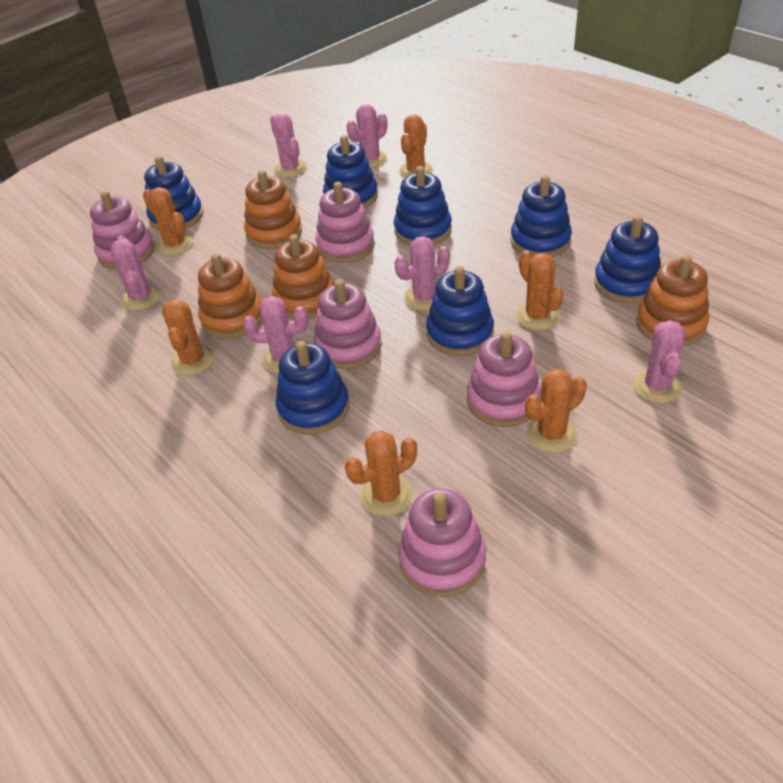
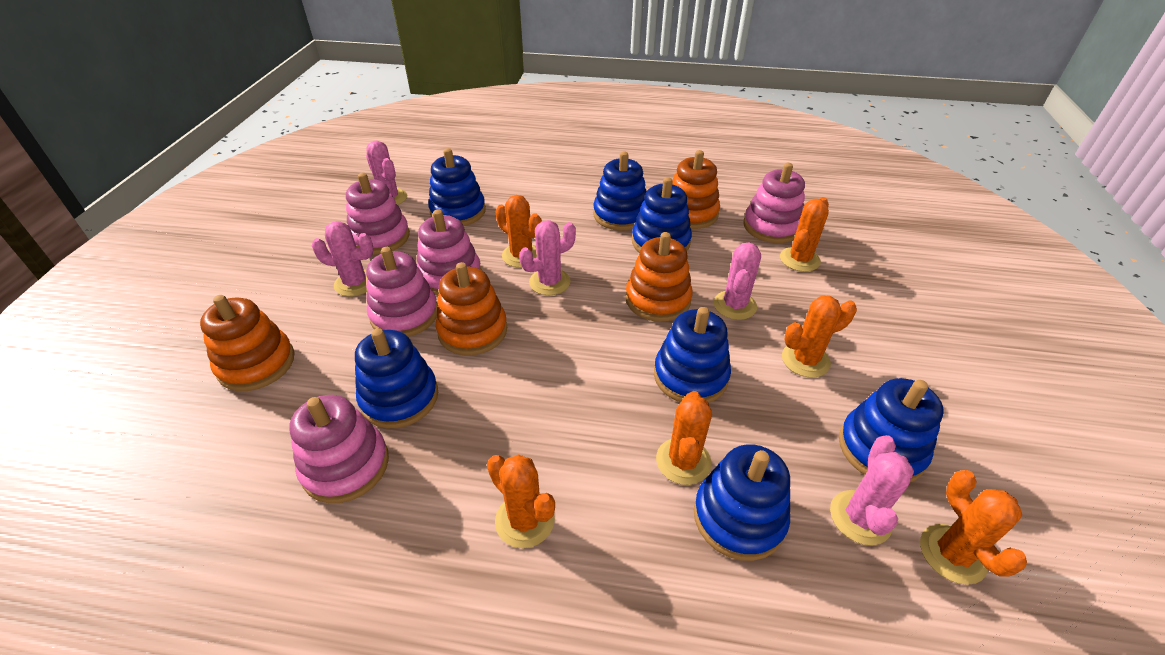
pink cactus: 6 -> 5

